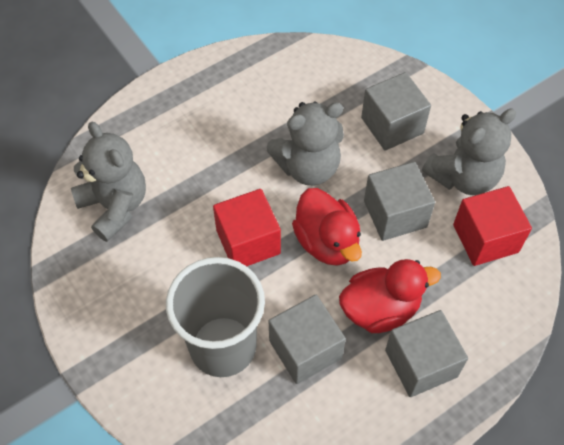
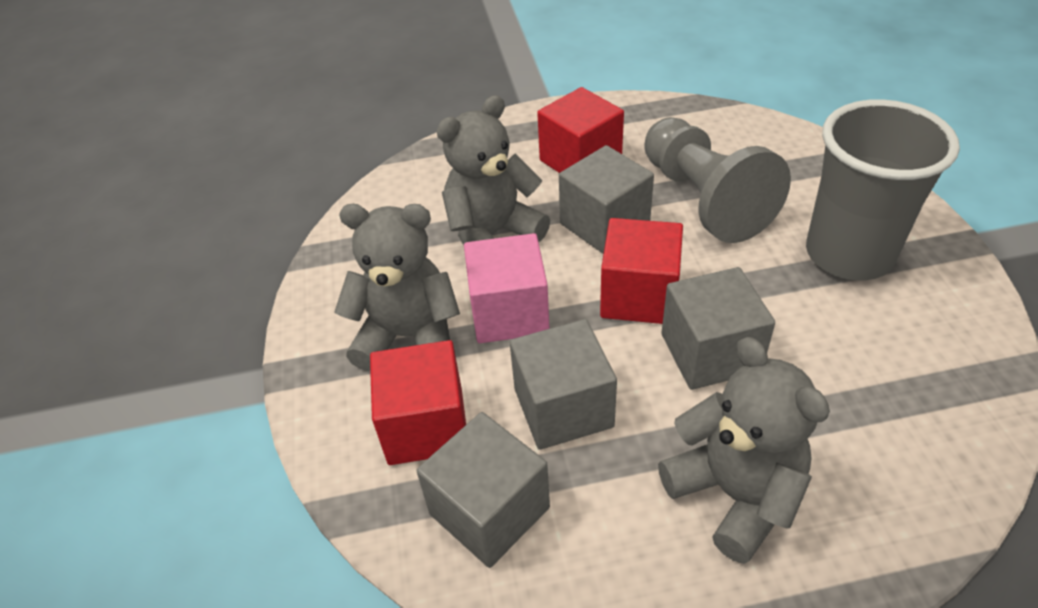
grey pawn: 0 -> 1
pink cube: 0 -> 1
red cube: 2 -> 3
red duck: 2 -> 0

